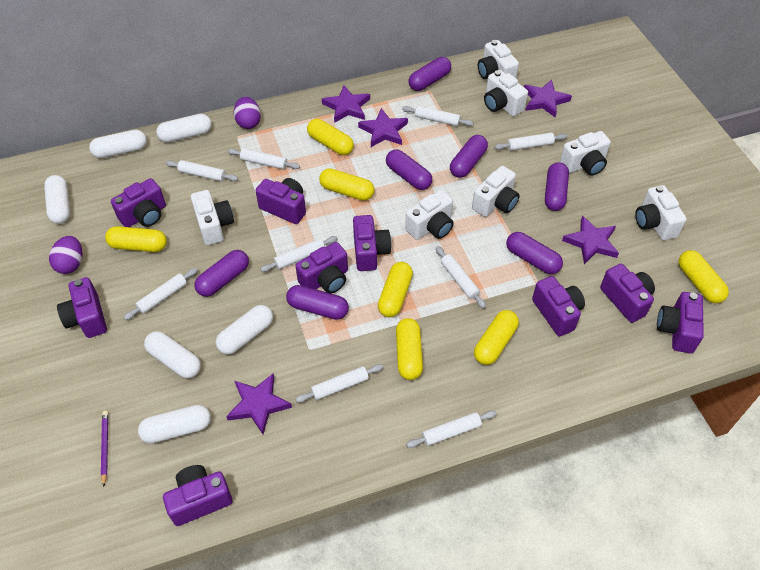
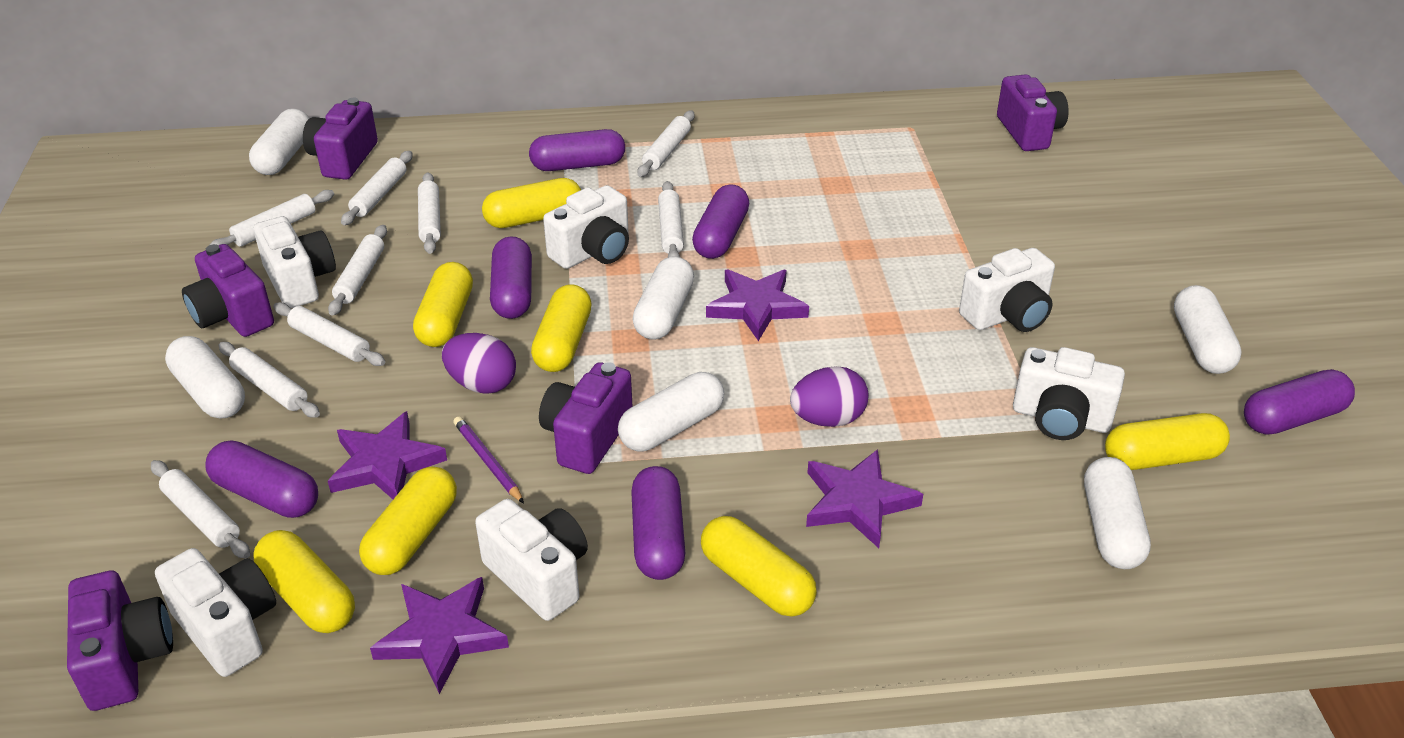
purple camera: 9 -> 5
purple capsule: 7 -> 6
purple star: 5 -> 4
white camera: 7 -> 6

